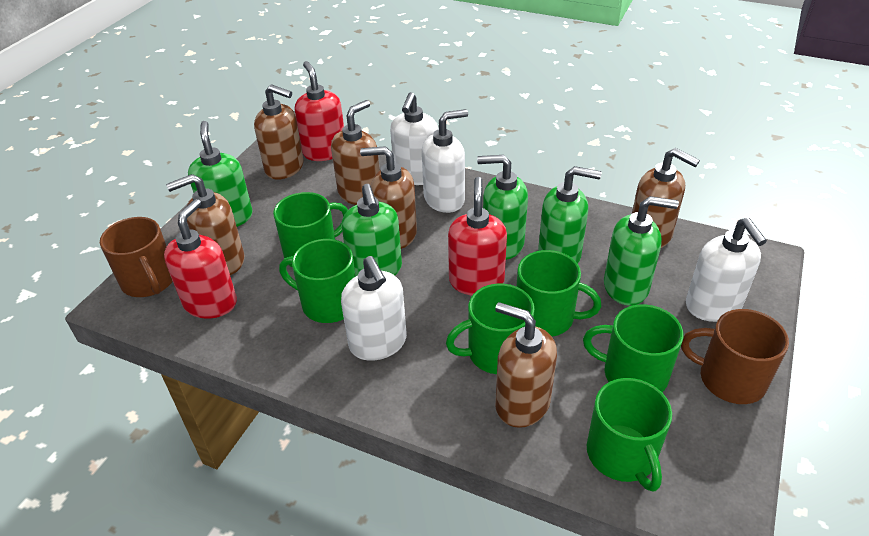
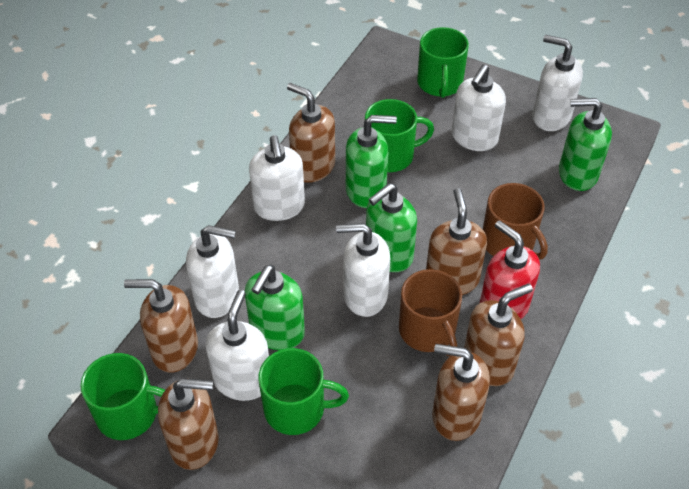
green mug: 6 -> 4
green soap dispenser: 5 -> 4
red soap dispenser: 3 -> 1
white soap dispenser: 4 -> 6

